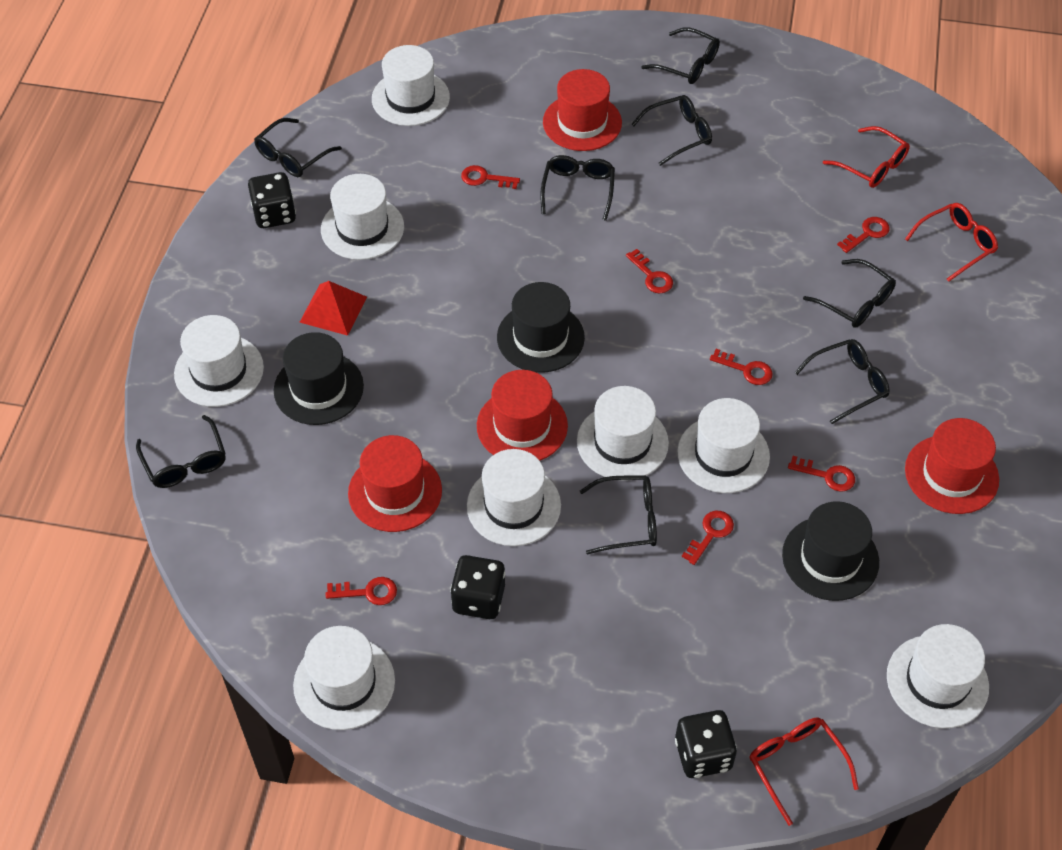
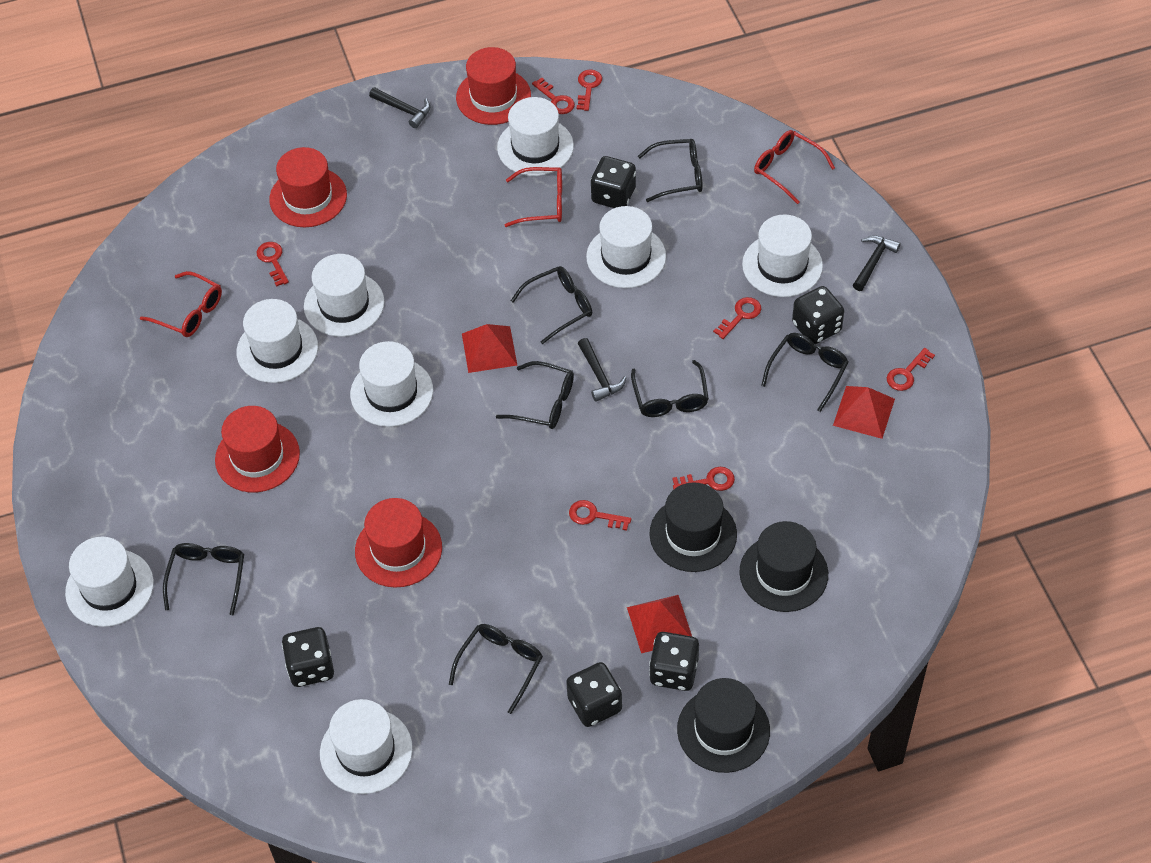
black dice: 3 -> 5
black glasses: 8 -> 7
black hammer: 0 -> 3
red pyramid: 1 -> 3

